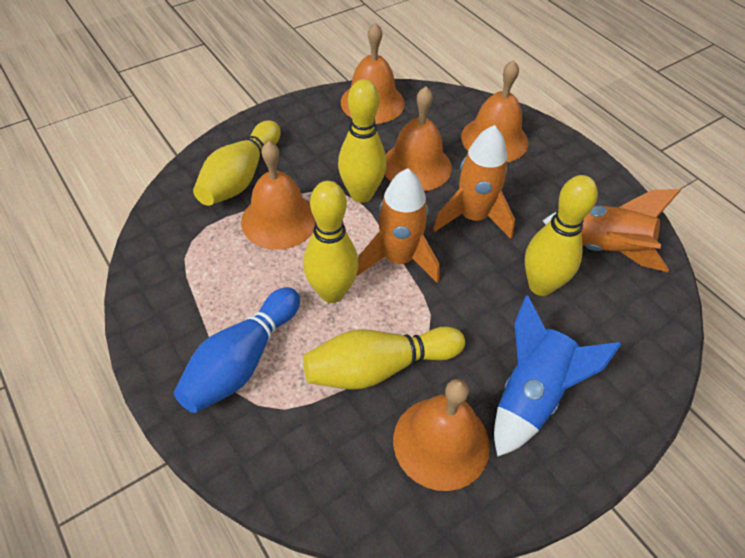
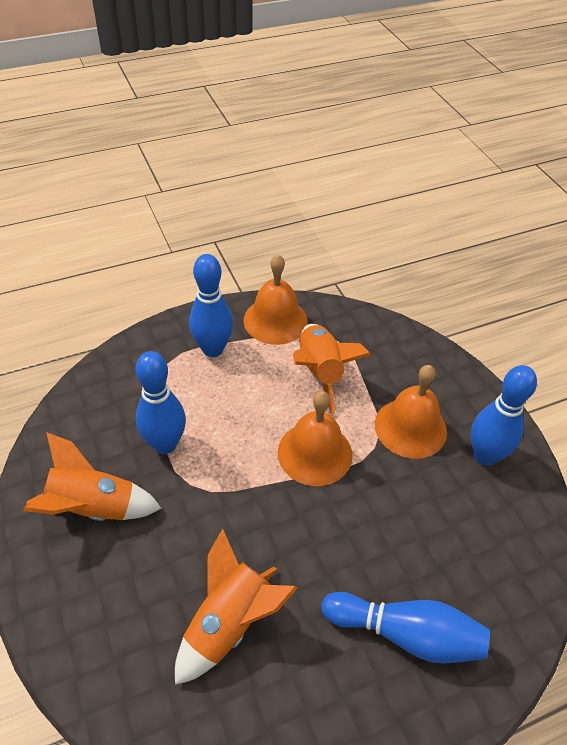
blue bowling pin: 1 -> 4
blue rocket: 1 -> 0
orange bell: 5 -> 3
yellow bowling pin: 5 -> 0

